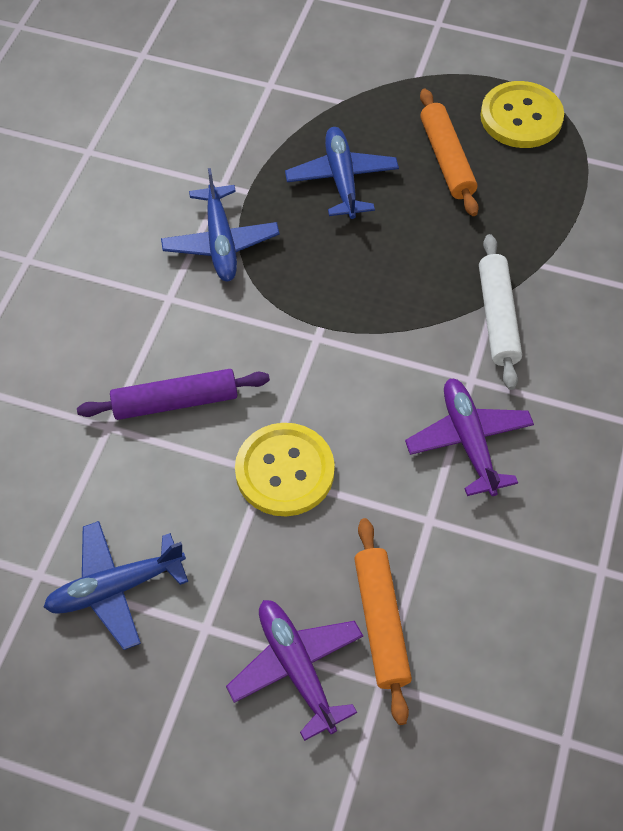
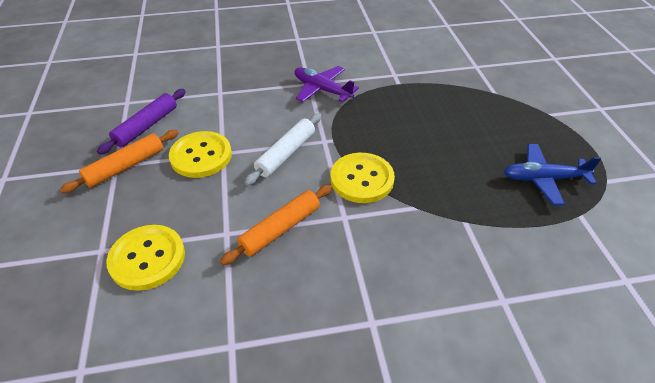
blue plane: 3 -> 1
purple plane: 2 -> 1
yellow button: 2 -> 3

